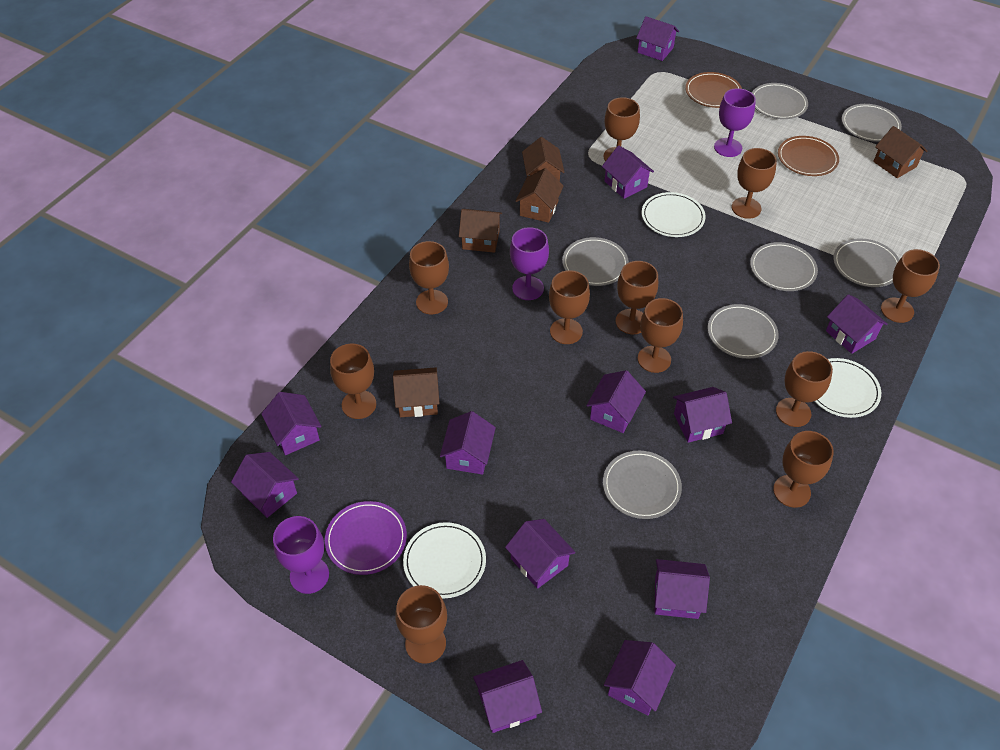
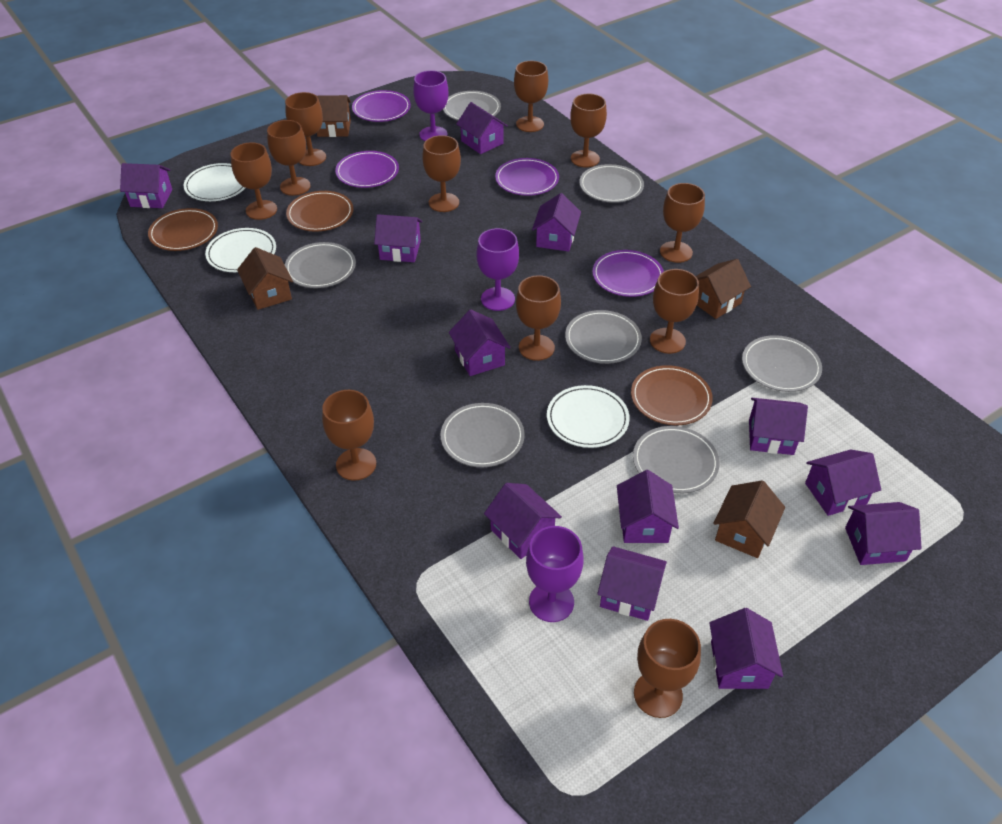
brown house: 5 -> 4
brown plate: 2 -> 3
purple plate: 1 -> 4

